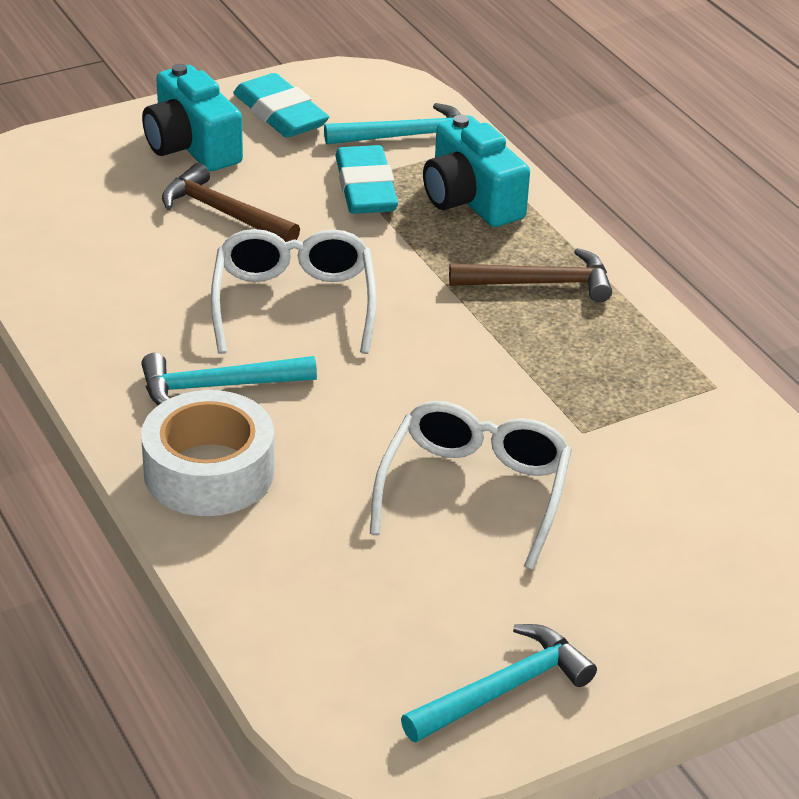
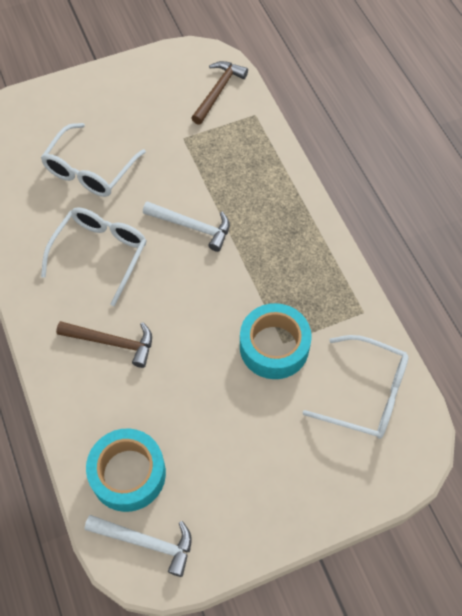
turquoise camera: 2 -> 0
turquoise eraser: 2 -> 0
turquoise hammer: 3 -> 0
turquoise tape: 0 -> 2
white glasses: 2 -> 3
white hammer: 0 -> 2
white tape: 1 -> 0

